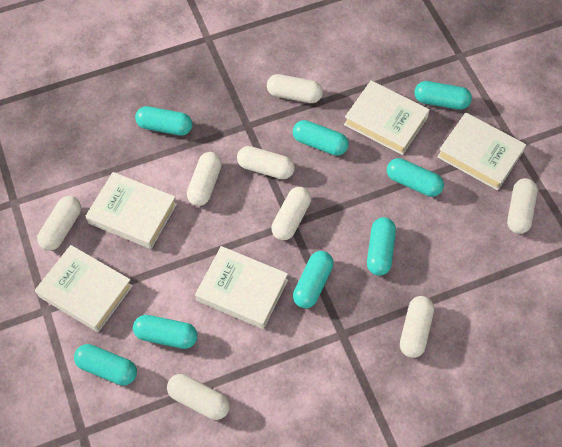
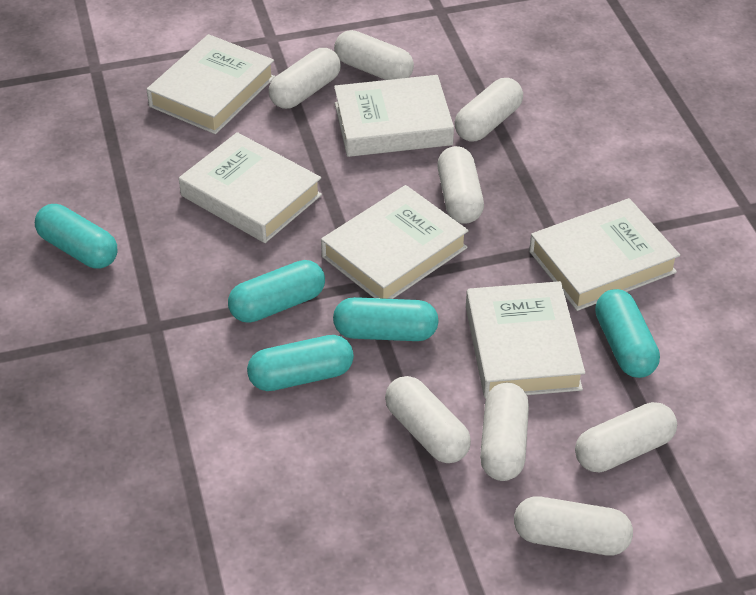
turquoise capsule: 8 -> 5
white book: 5 -> 6

